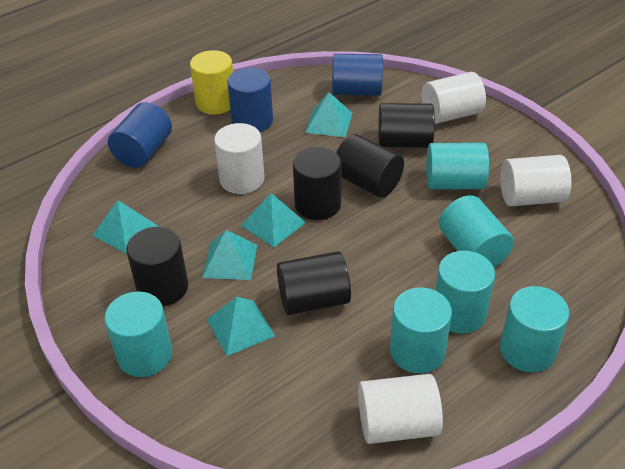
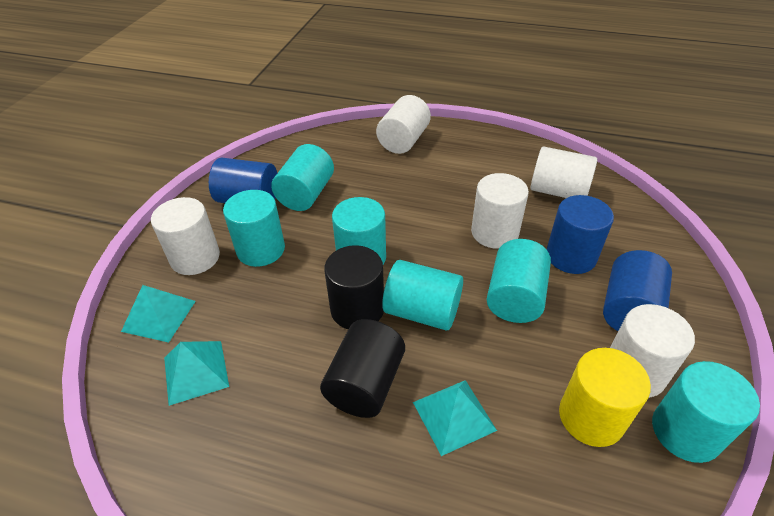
black cylinder: 5 -> 2
turquoise pyramid: 5 -> 3
white cylinder: 4 -> 5

